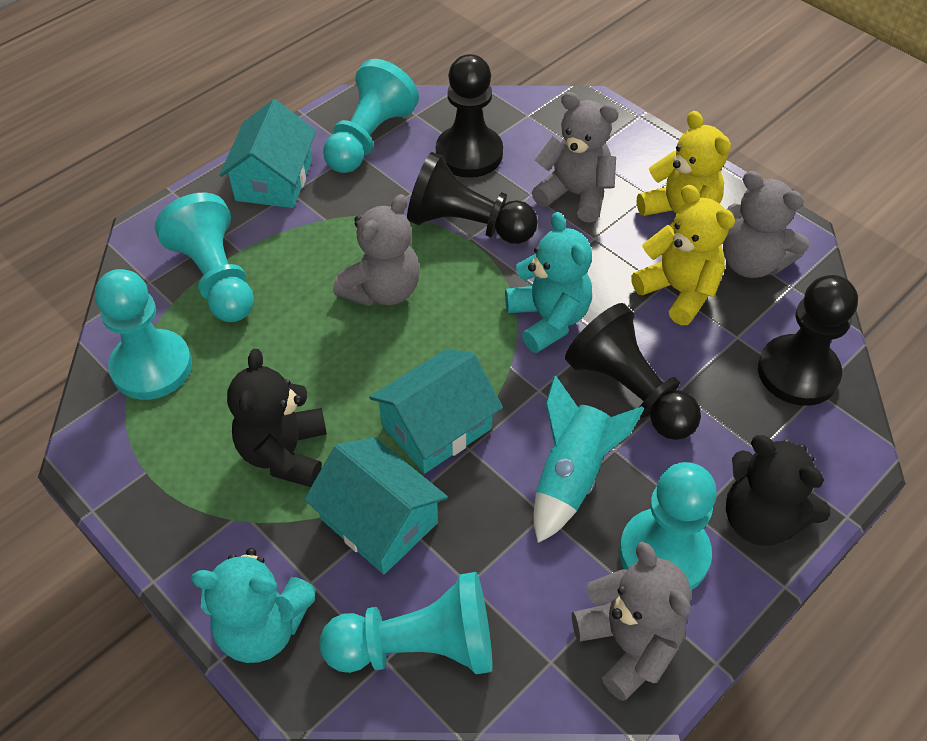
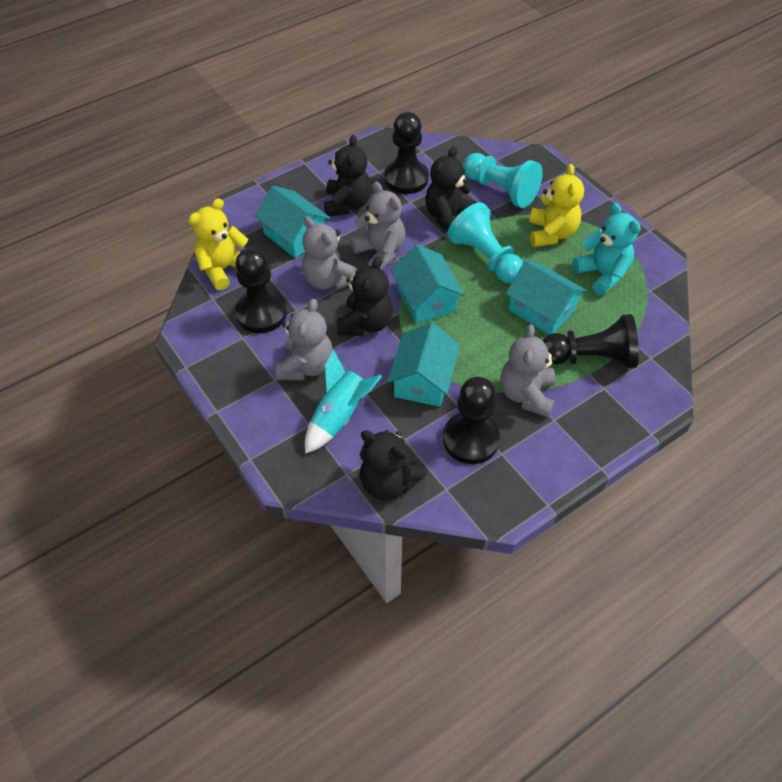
black teddy bear: 2 -> 4
turquoise house: 3 -> 4
turquoise pawn: 5 -> 2
turquoise teddy bear: 2 -> 1

